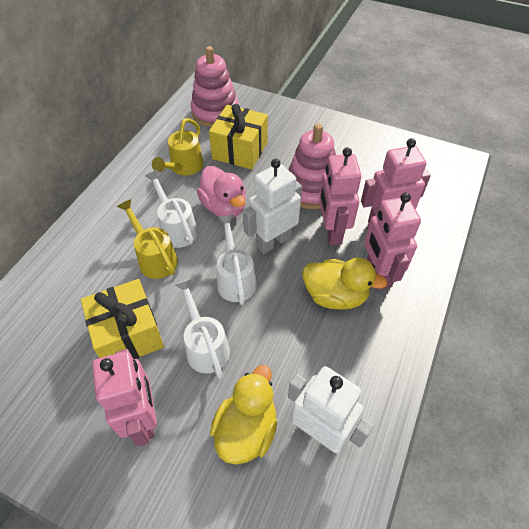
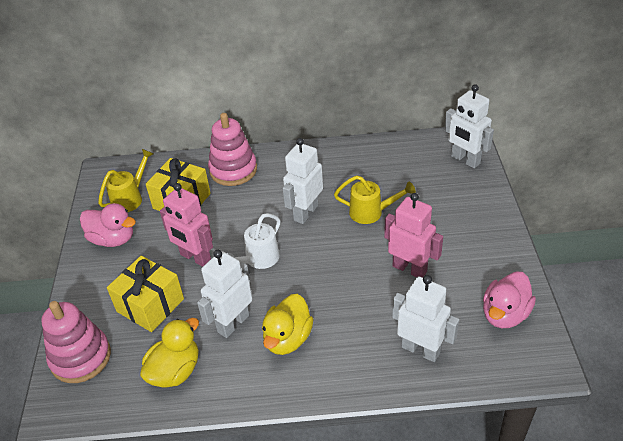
pink duck: 1 -> 2
pink robot: 4 -> 2
white robot: 2 -> 4
white watering can: 3 -> 1

